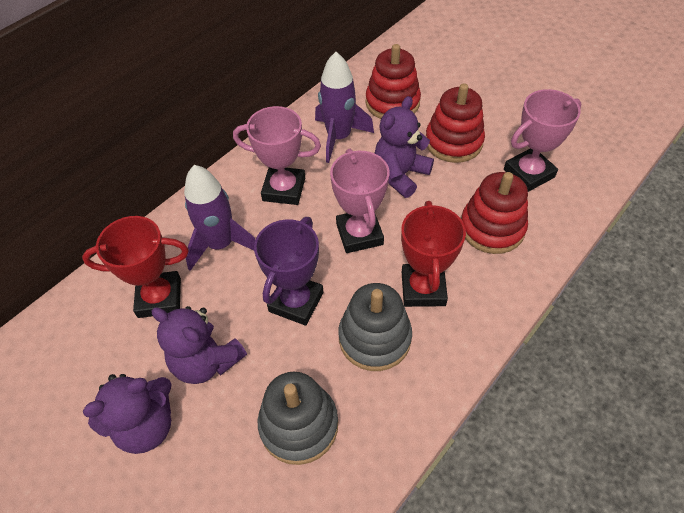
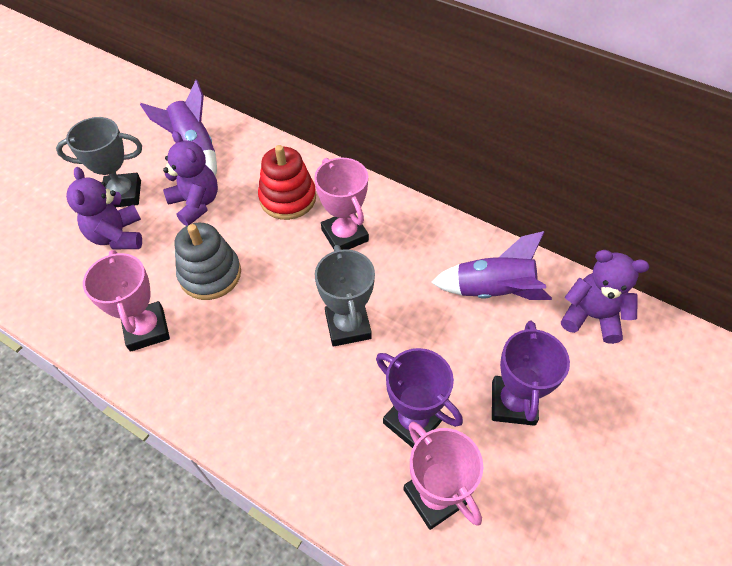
grey stacking toy: 2 -> 1
grey trophy: 0 -> 2
purple trophy: 1 -> 2
red stacking toy: 3 -> 1
red trophy: 2 -> 0

